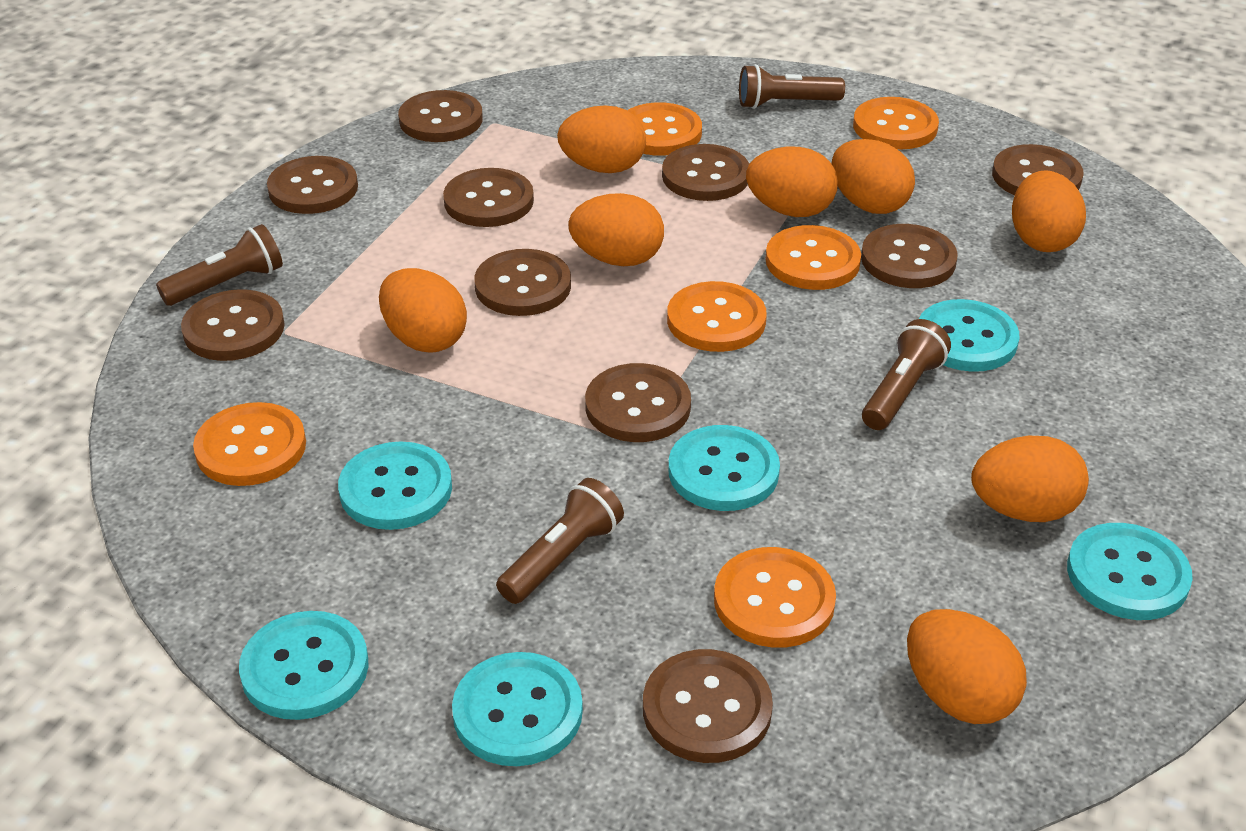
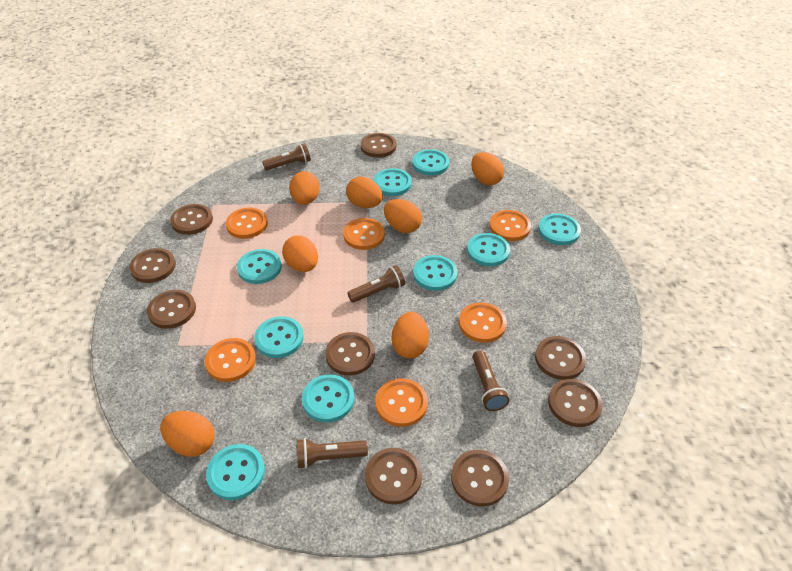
brown button: 10 -> 9
orange egg: 8 -> 7
turquoise button: 6 -> 9

